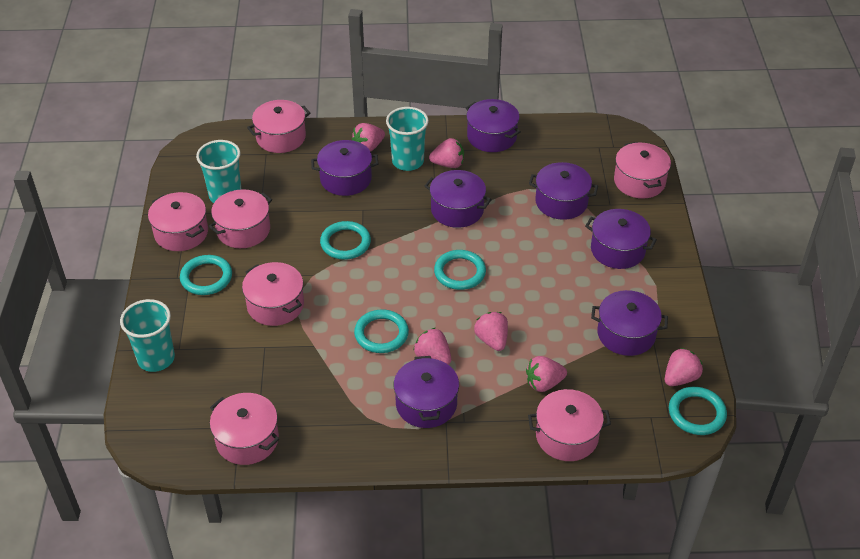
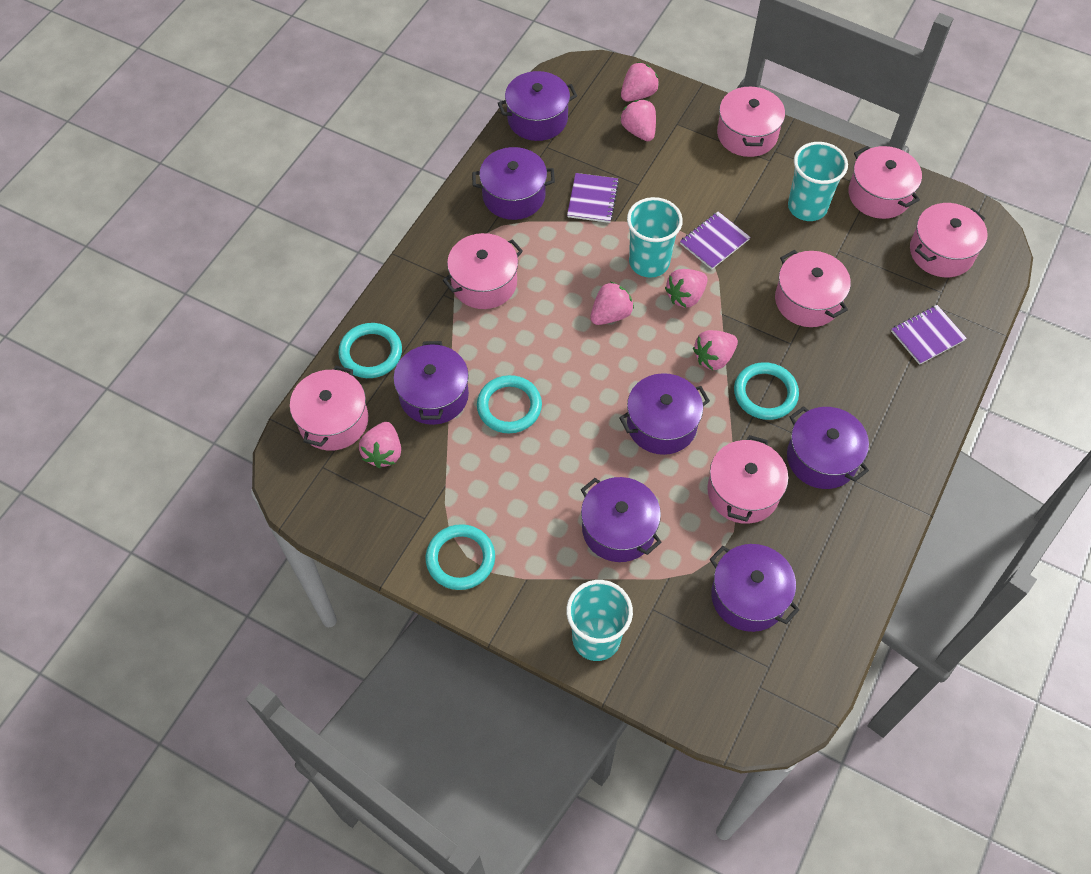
purple notebook: 0 -> 3
turquoise ring: 5 -> 4

